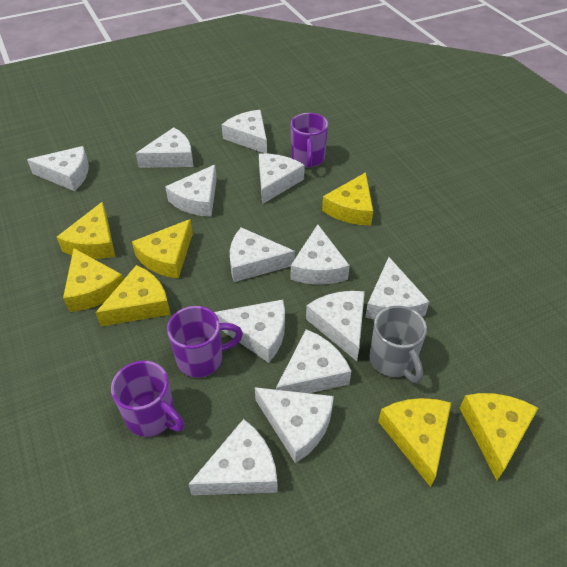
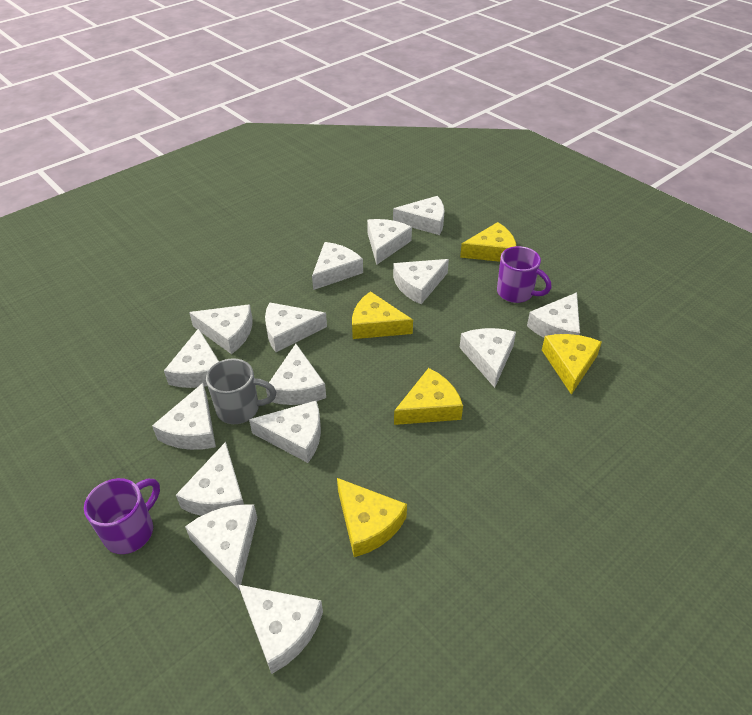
purple mug: 3 -> 2
white cheese: 13 -> 15
yellow cheese: 7 -> 5

